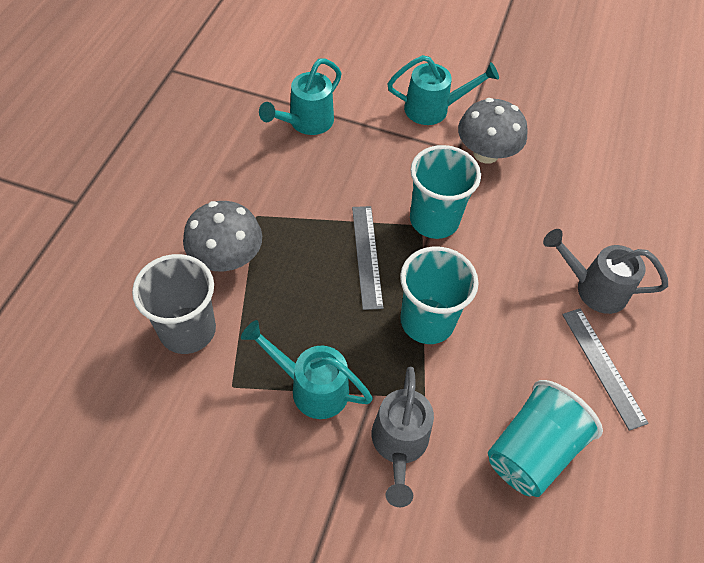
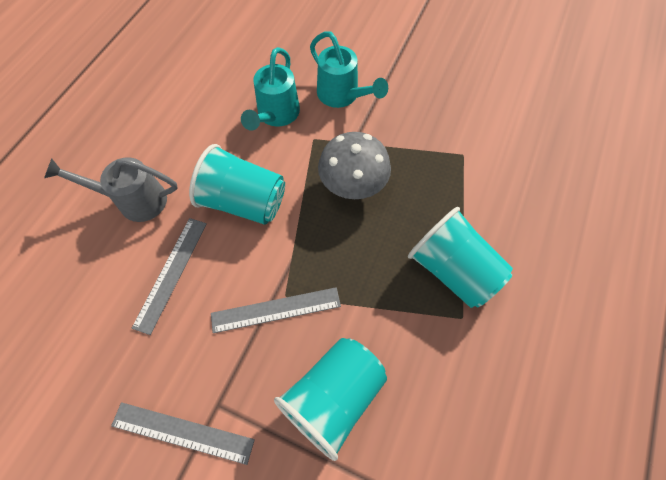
grey cup: 1 -> 0
grey mushroom: 2 -> 1
grey ruler: 2 -> 3
grey watering can: 2 -> 1
turquoise watering can: 3 -> 2

